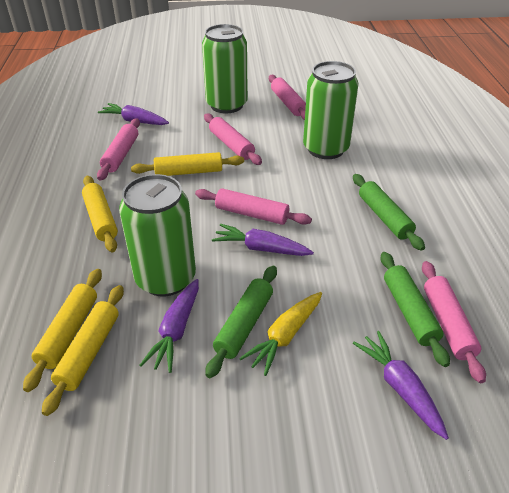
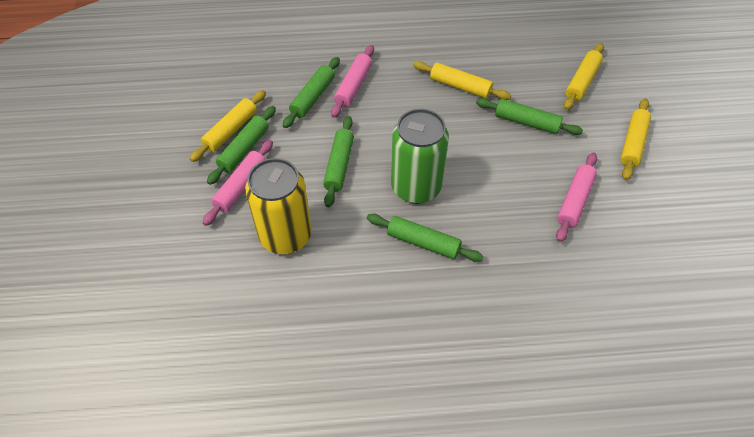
green can: 3 -> 1
green rolling pin: 3 -> 5
pink rolling pin: 5 -> 3
purple carrot: 4 -> 0
yellow can: 0 -> 1
yellow carrot: 1 -> 0

